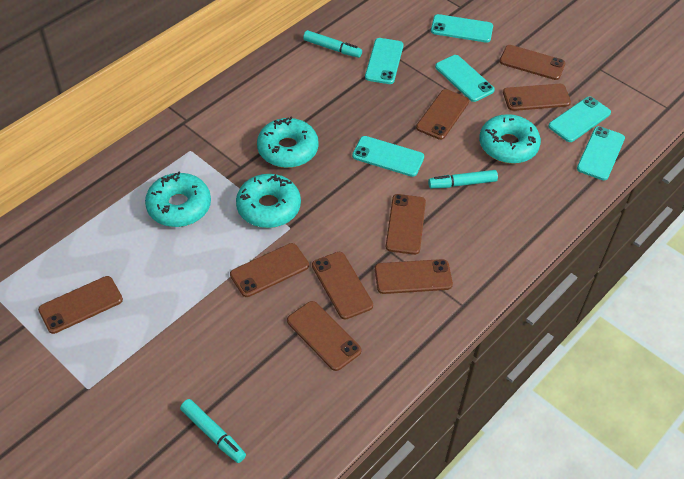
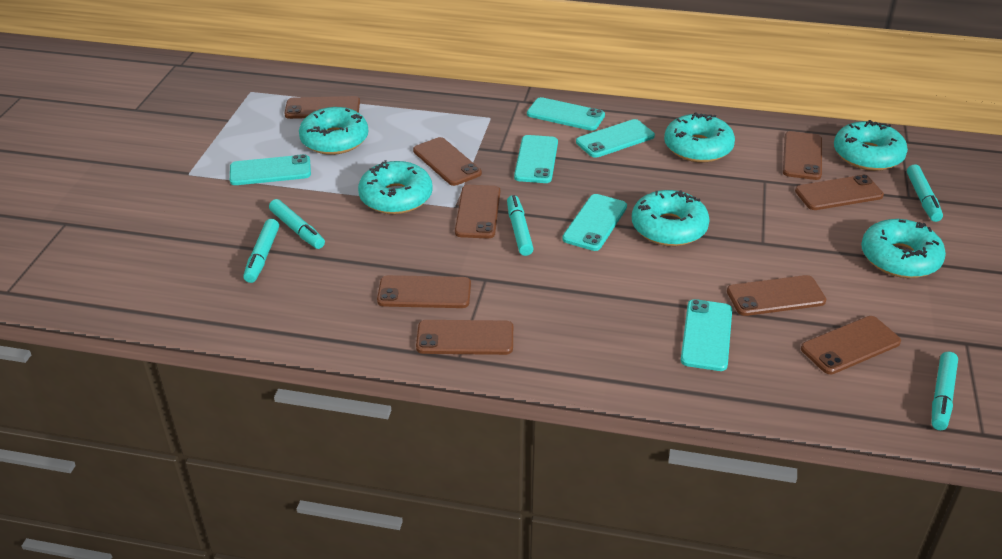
turquoise donut: 4 -> 6
turquoise marker: 3 -> 5

